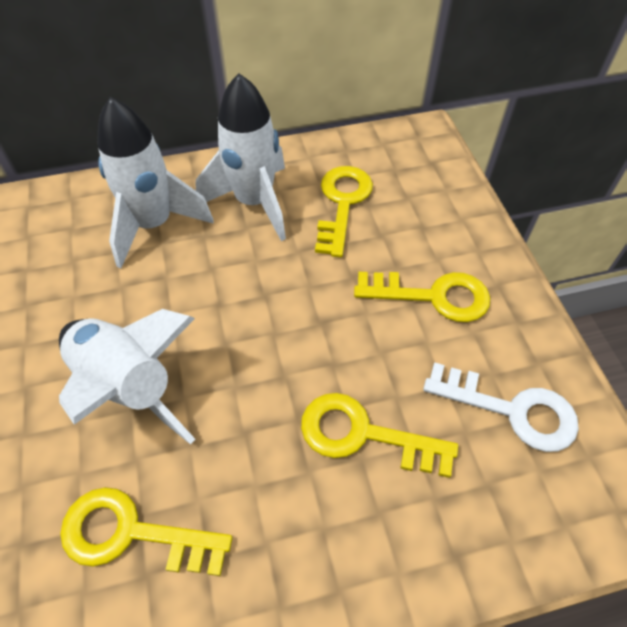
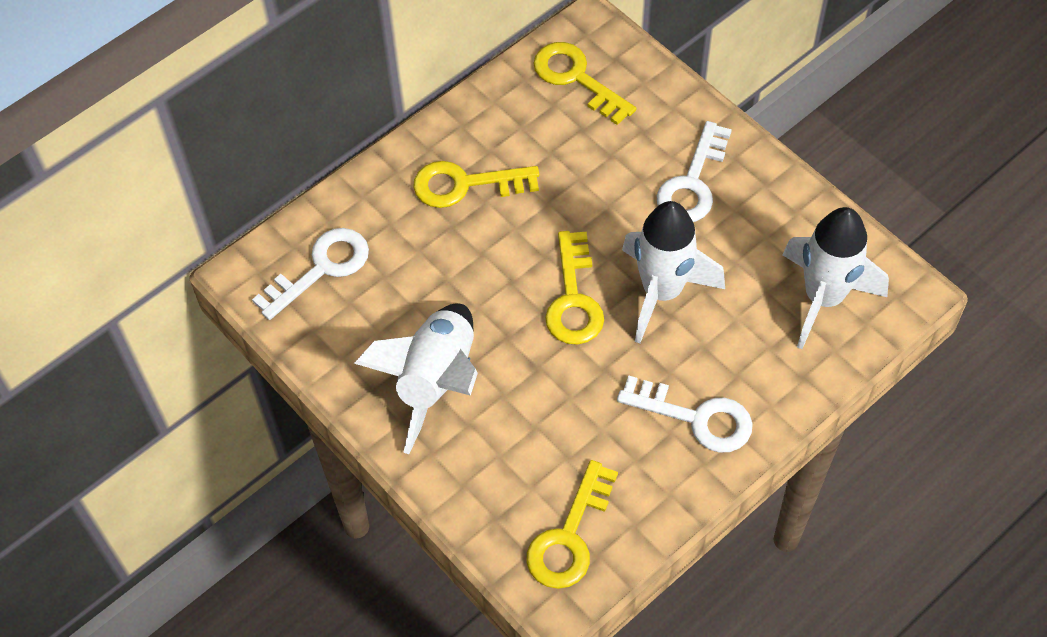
white key: 1 -> 3

